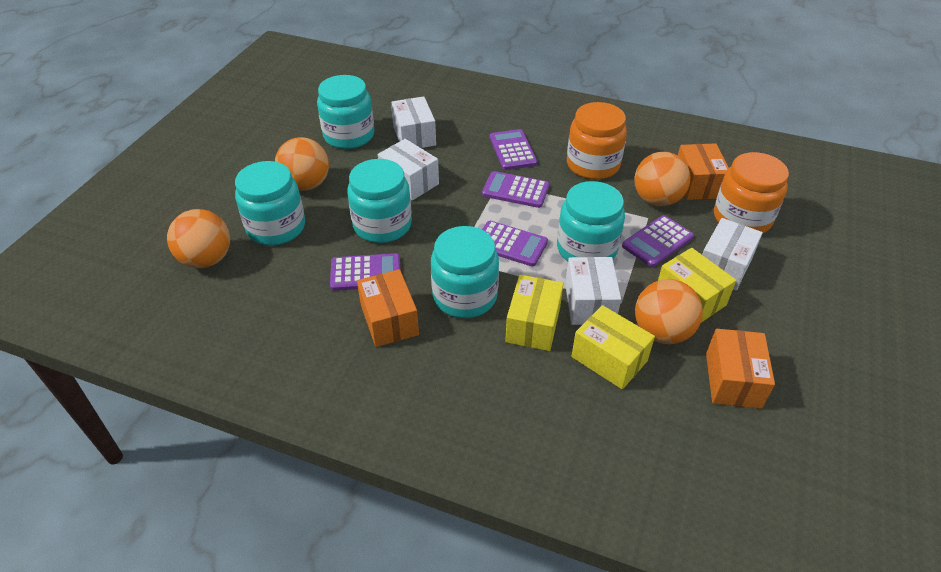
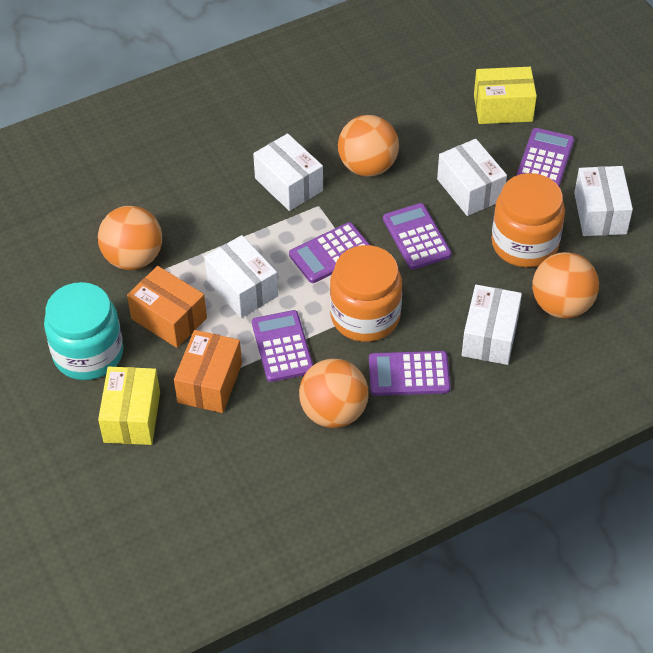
orange box: 3 -> 2
turquoise jar: 5 -> 1
white box: 4 -> 5
yellow box: 3 -> 2

